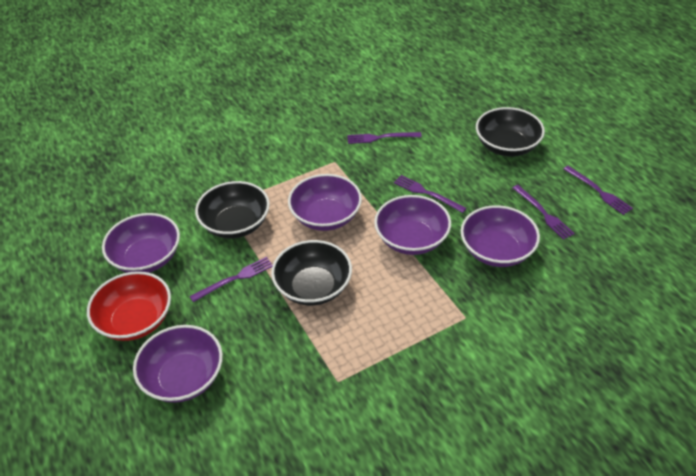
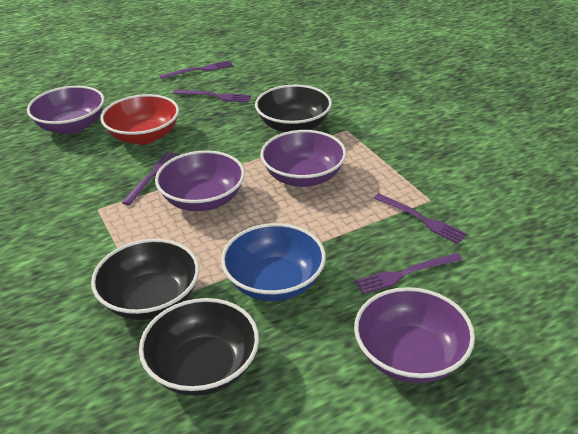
blue bowl: 0 -> 1
purple bowl: 5 -> 4

